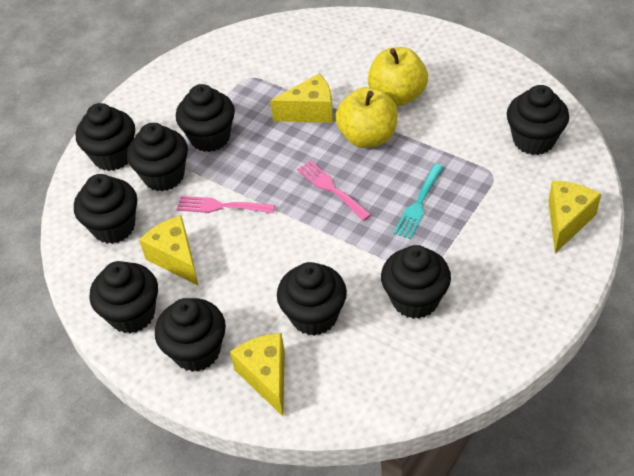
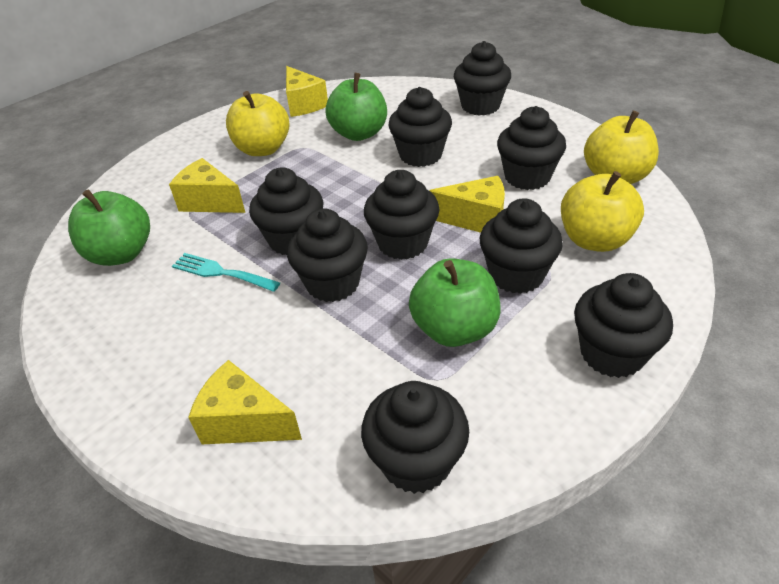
green apple: 0 -> 3
pink fork: 2 -> 0
yellow apple: 2 -> 3

